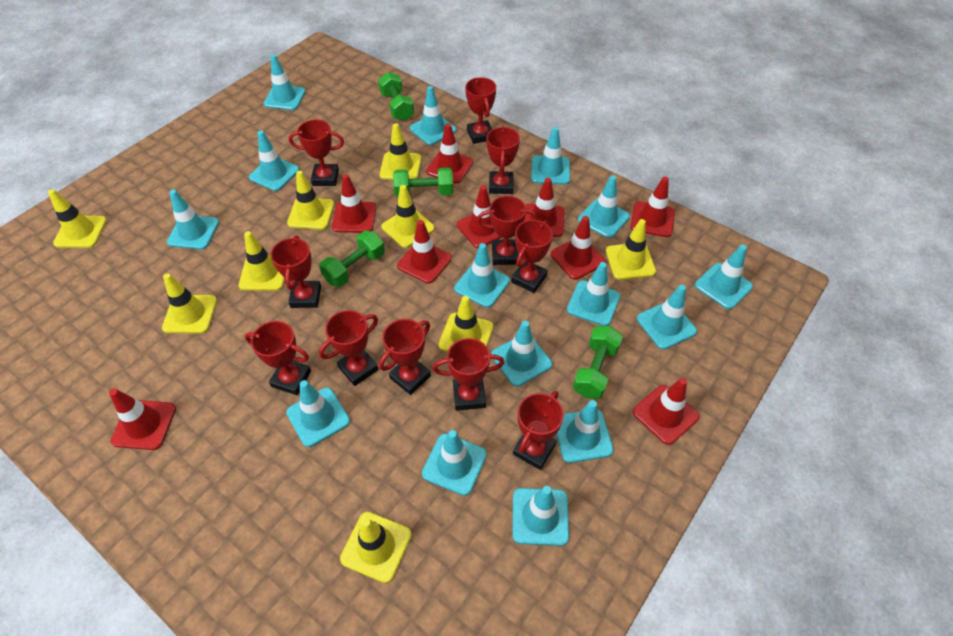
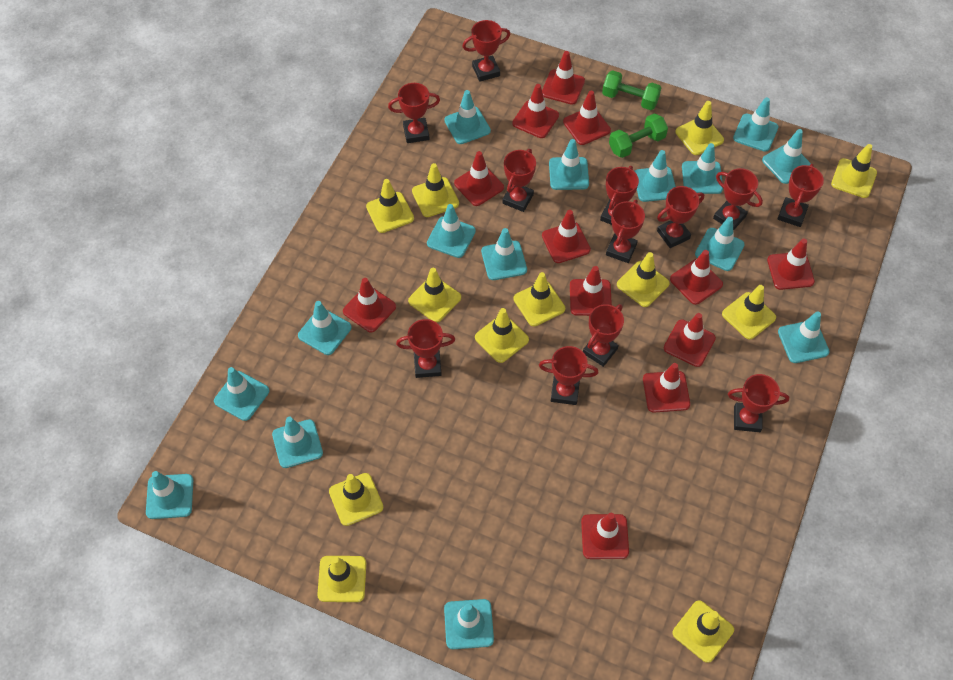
green dumbbell: 4 -> 2
red traffic cone: 9 -> 12
red trophy: 11 -> 12
yellow traffic cone: 9 -> 12

